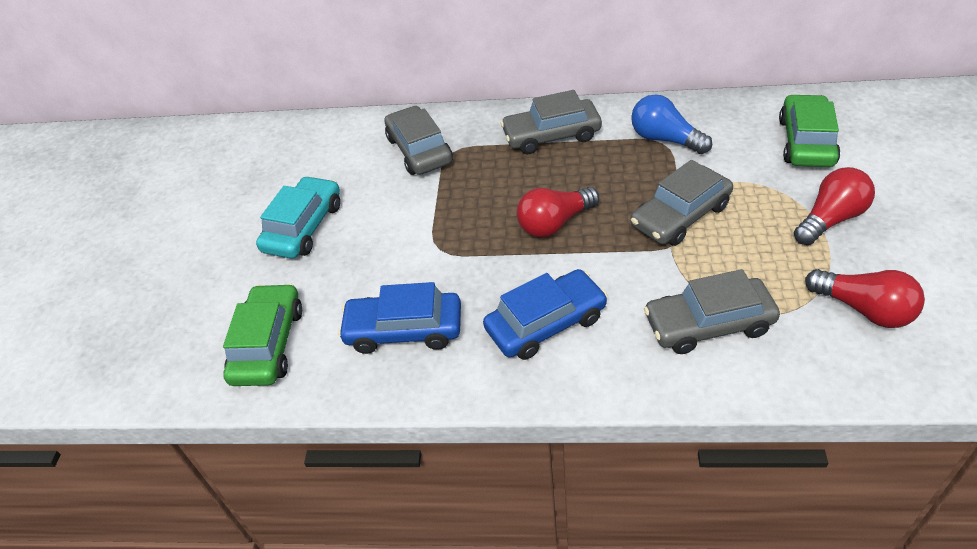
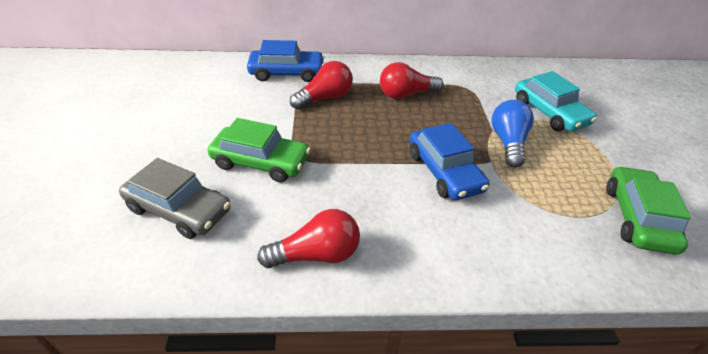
grey car: 4 -> 1

